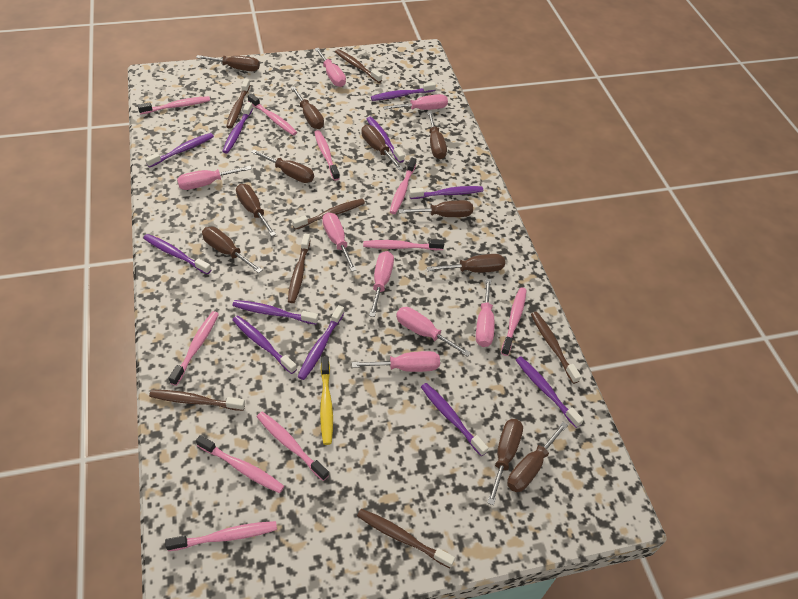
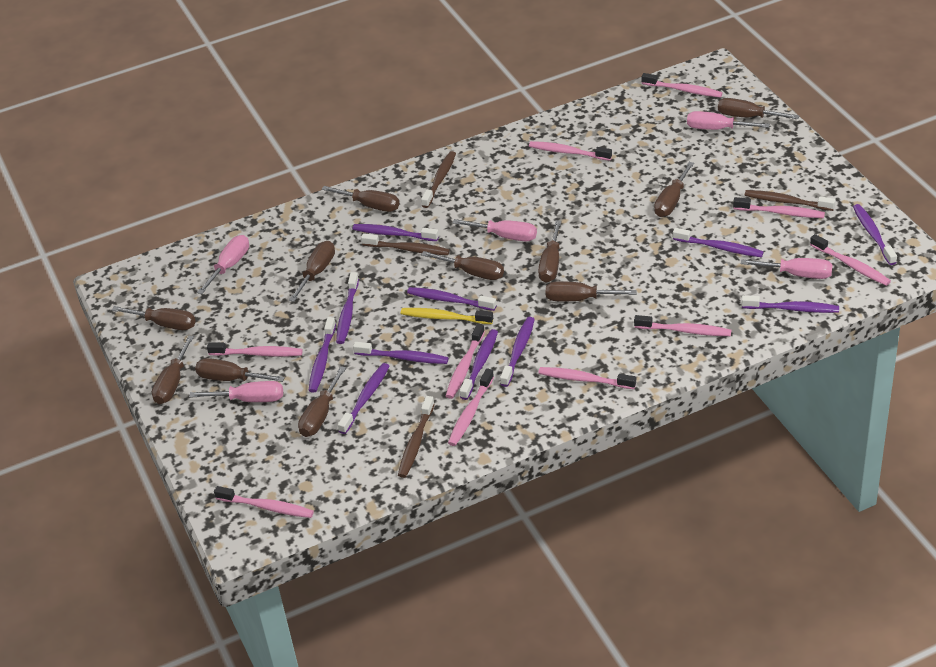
brown toothbrush: 7 -> 4
pink screwdriver: 8 -> 5

